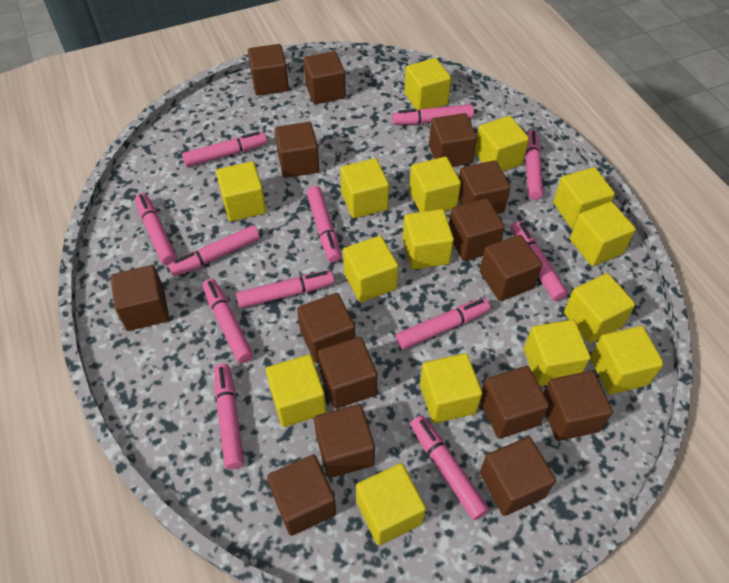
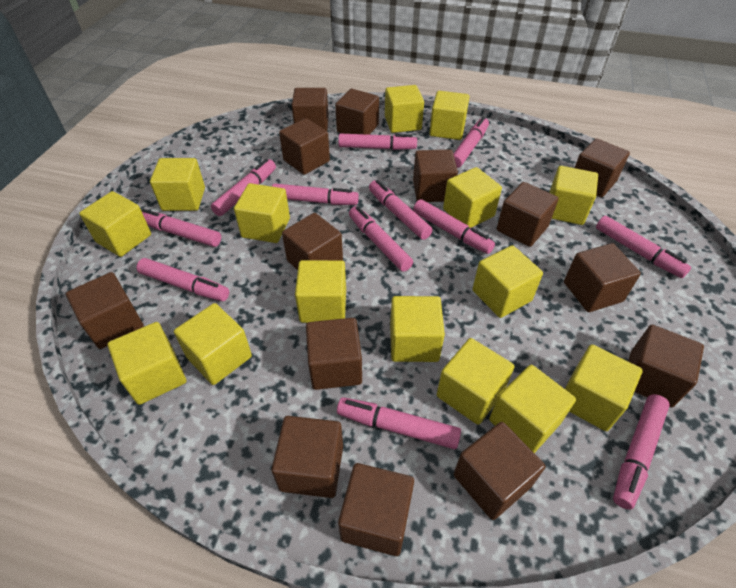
brown cube: 15 -> 14

